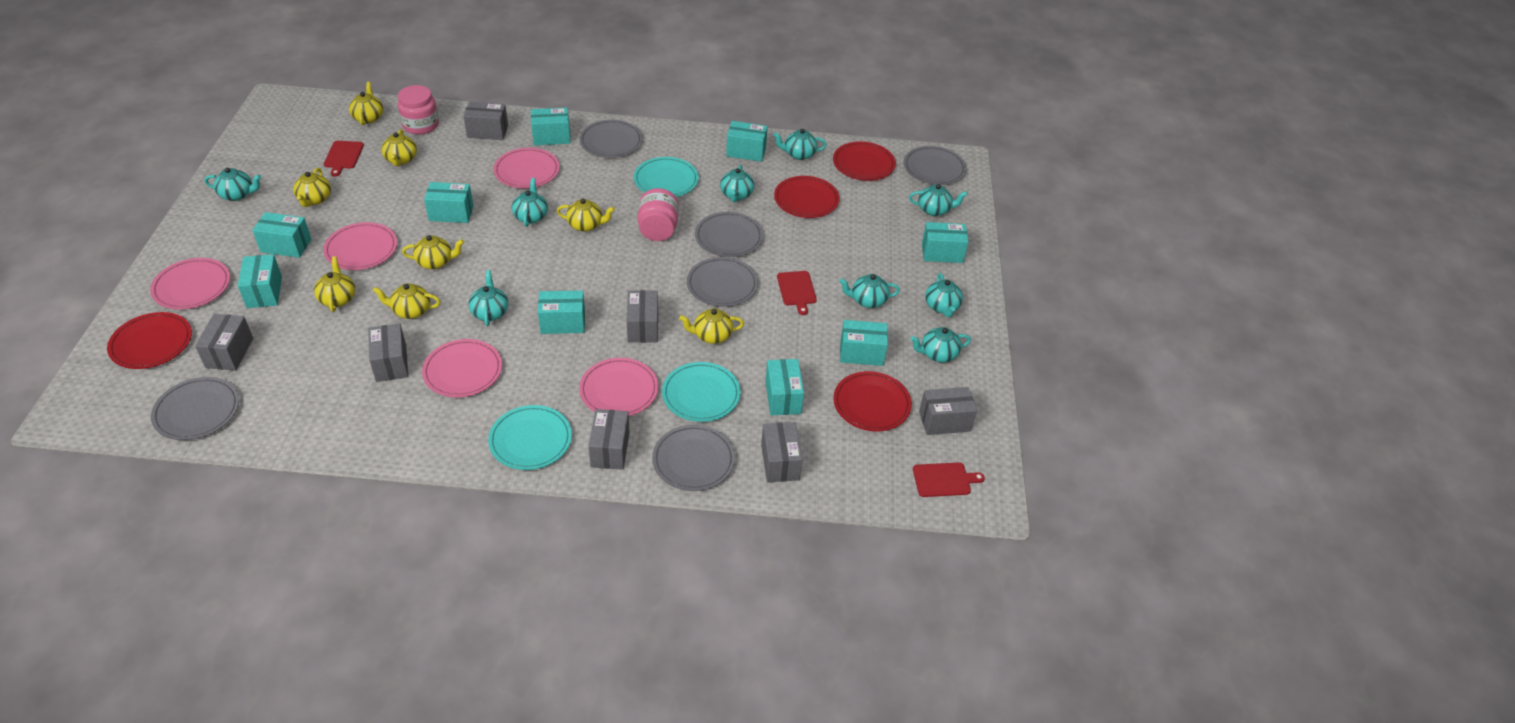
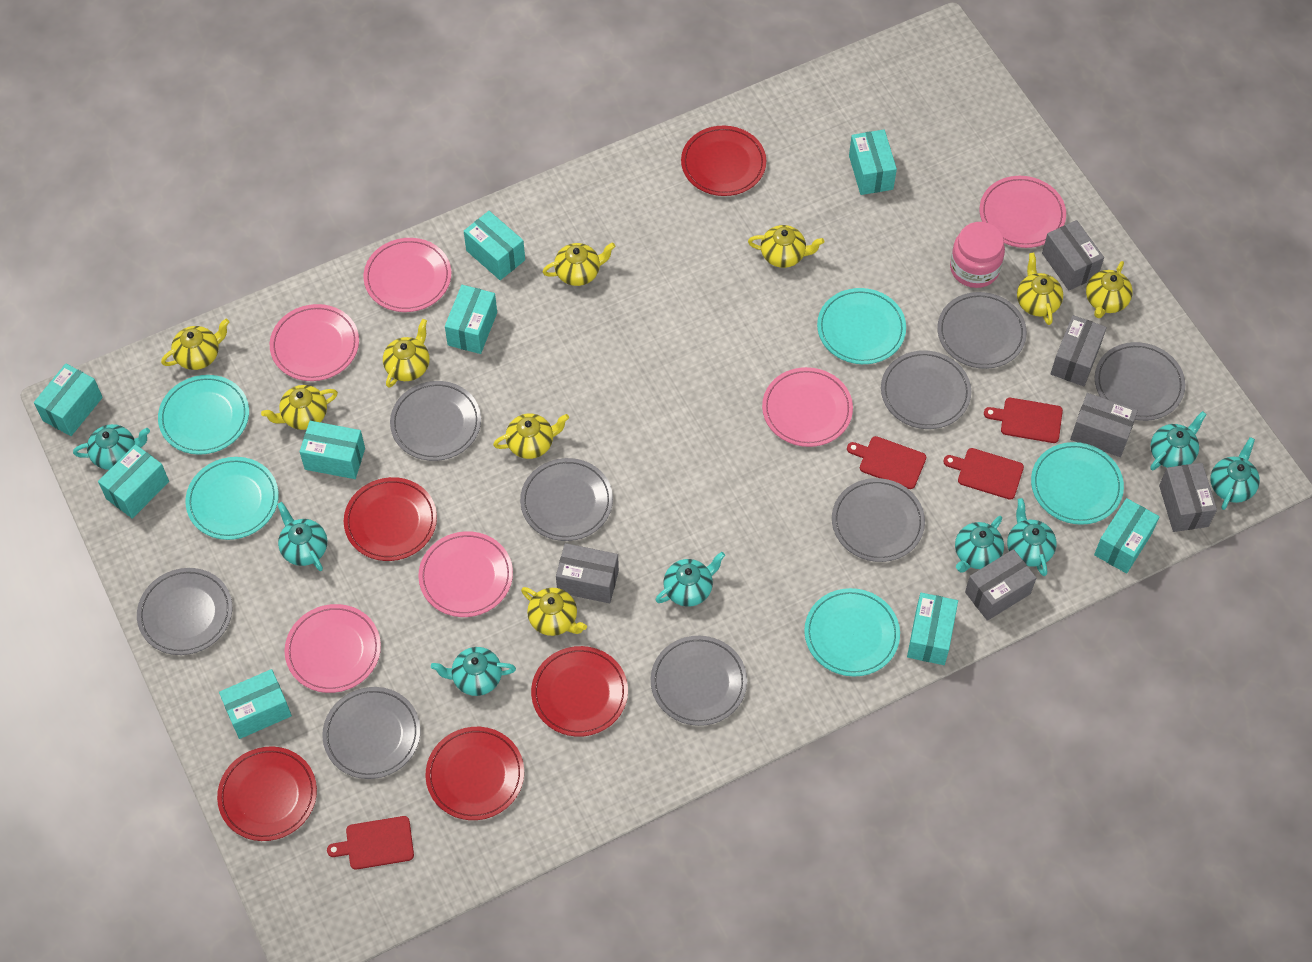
grey box: 7 -> 6
grey plate: 6 -> 9
pink jar: 2 -> 1
pink plate: 5 -> 6
red cutting board: 3 -> 4
red plate: 4 -> 5
turquoise plate: 3 -> 5
turquoise teapot: 9 -> 8
yellow teapot: 8 -> 9

